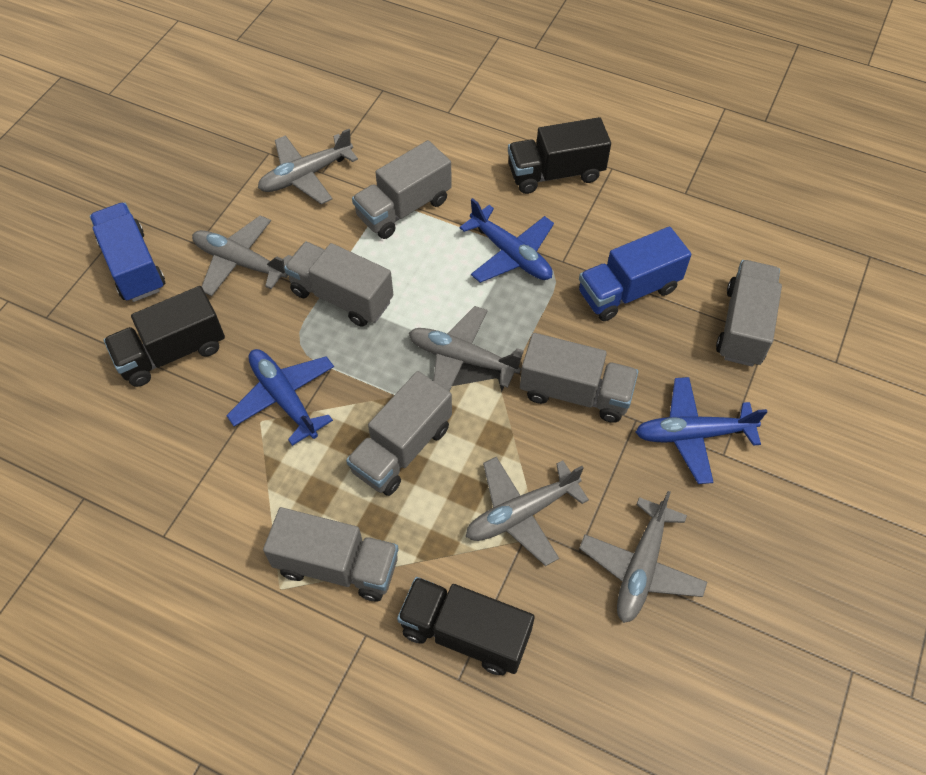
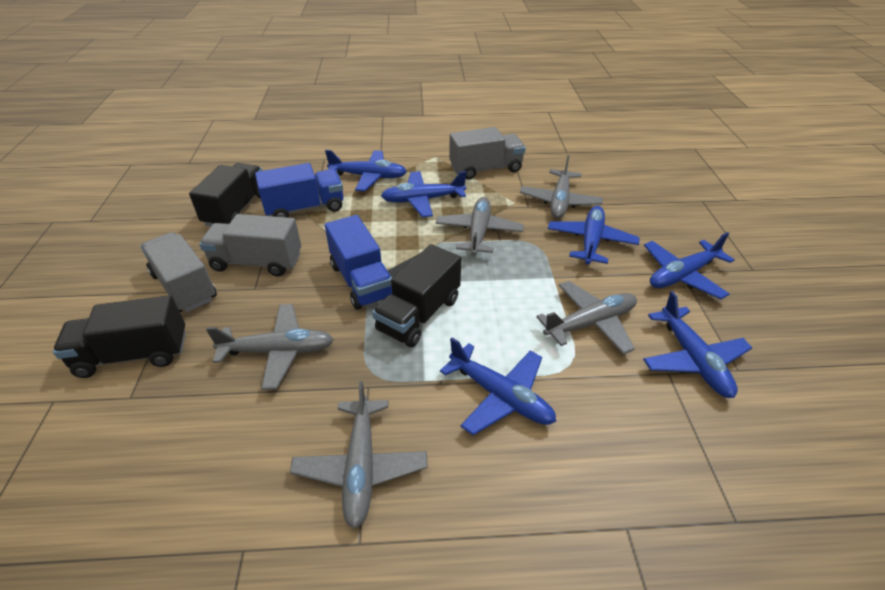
blue plane: 3 -> 6
grey truck: 6 -> 3

